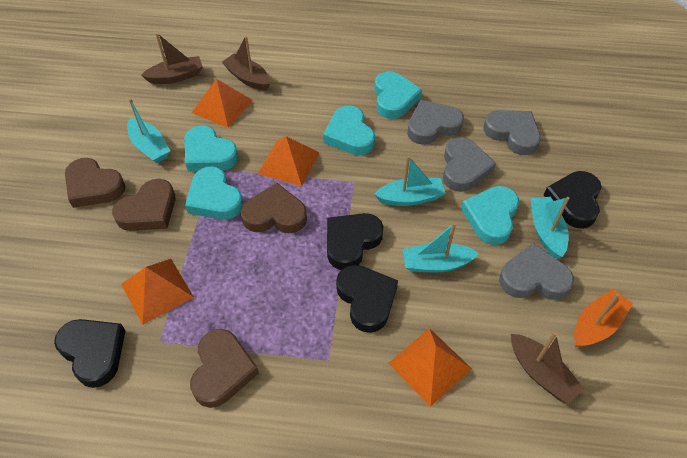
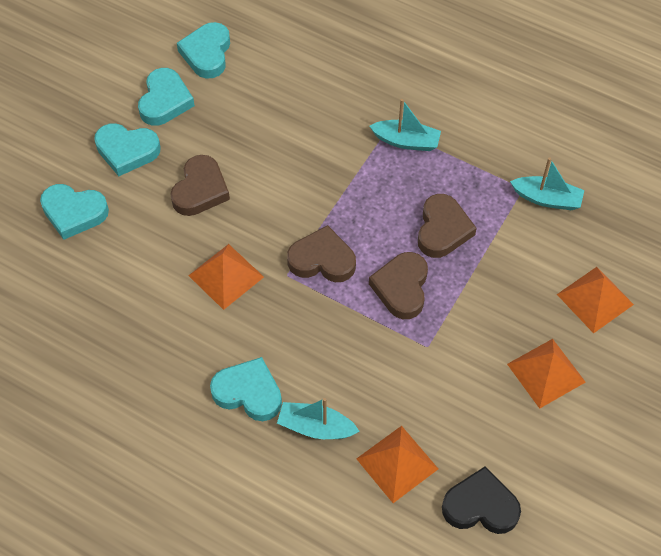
black heart: 4 -> 1
brown boat: 3 -> 0
grey heart: 4 -> 0
orange boat: 1 -> 0
turquoise boat: 4 -> 3

